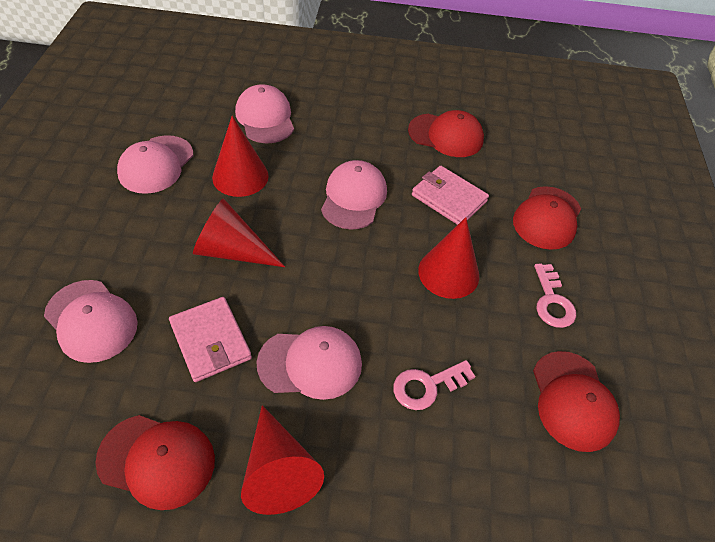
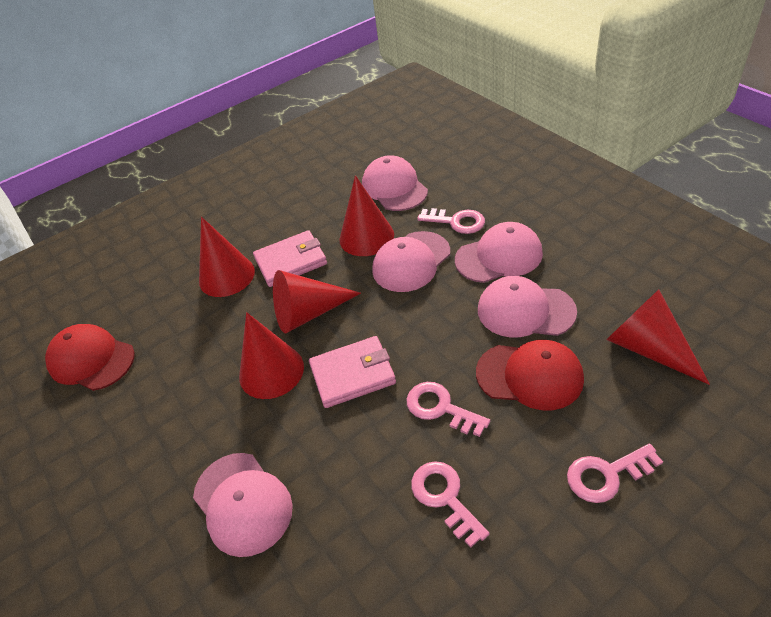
pink key: 2 -> 4
red cap: 4 -> 2
red cone: 4 -> 5

